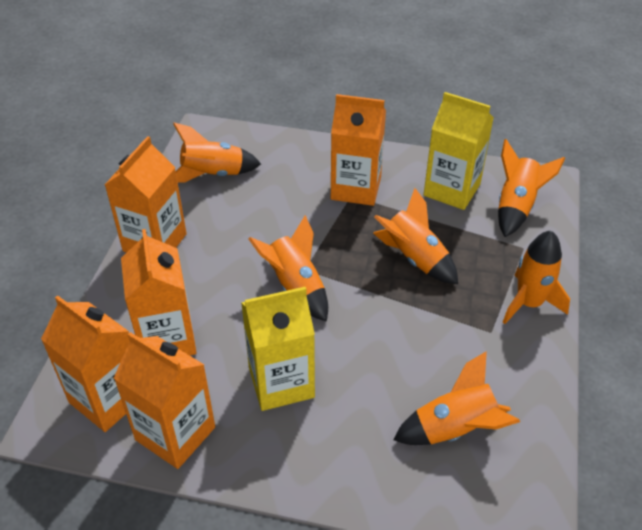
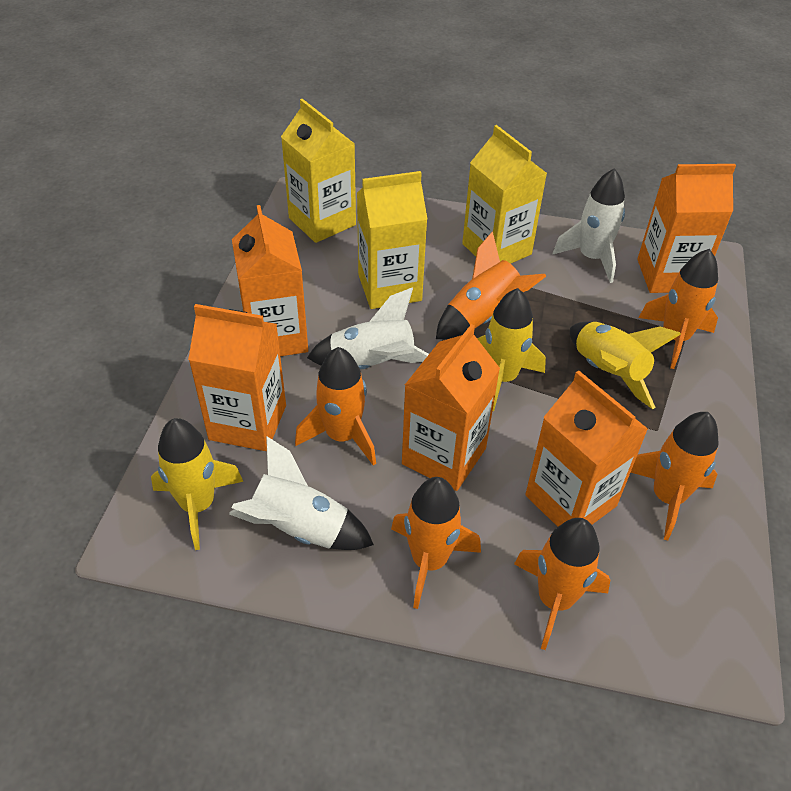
white rocket: 0 -> 3
yellow carton: 2 -> 3
yellow rocket: 0 -> 3

